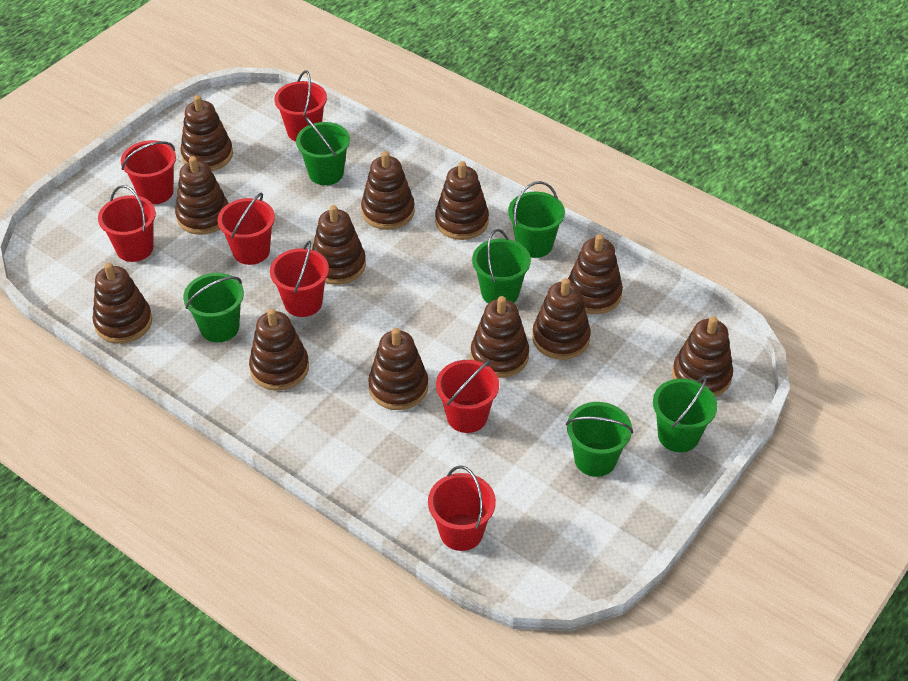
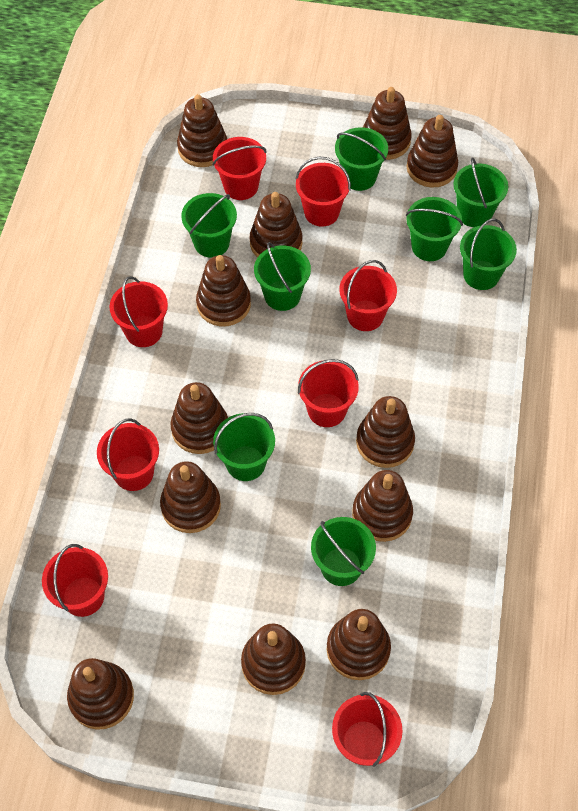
green bucket: 6 -> 8
red bucket: 7 -> 8

